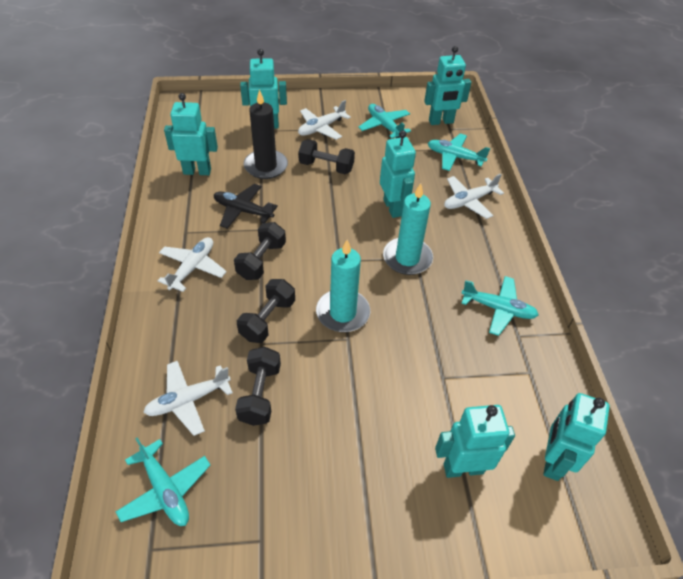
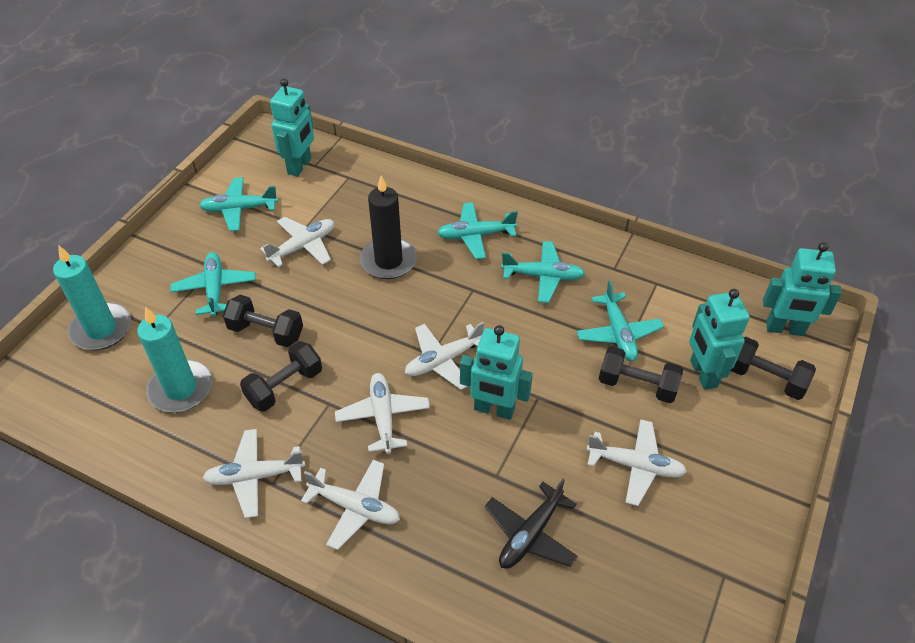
turquoise plane: 4 -> 5
turquoise robot: 6 -> 4
white plane: 4 -> 6

